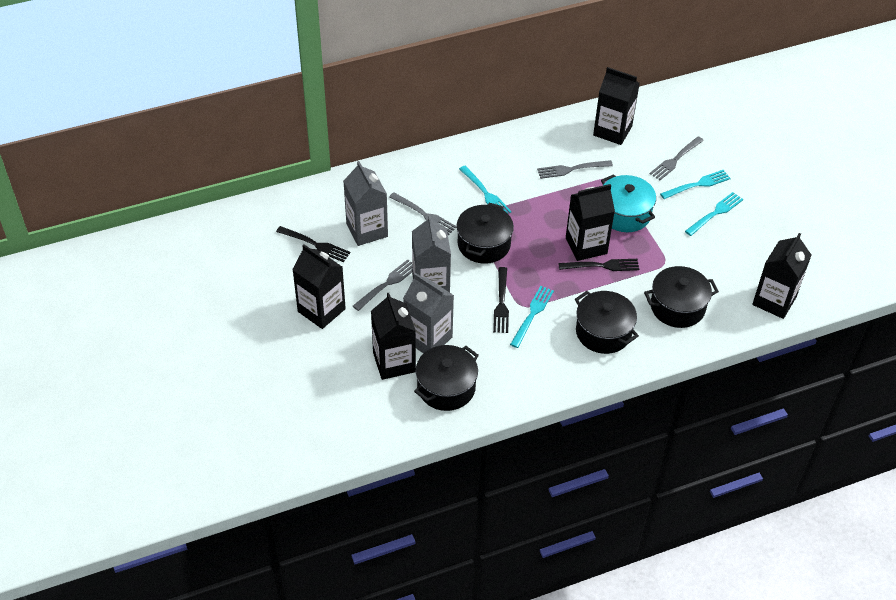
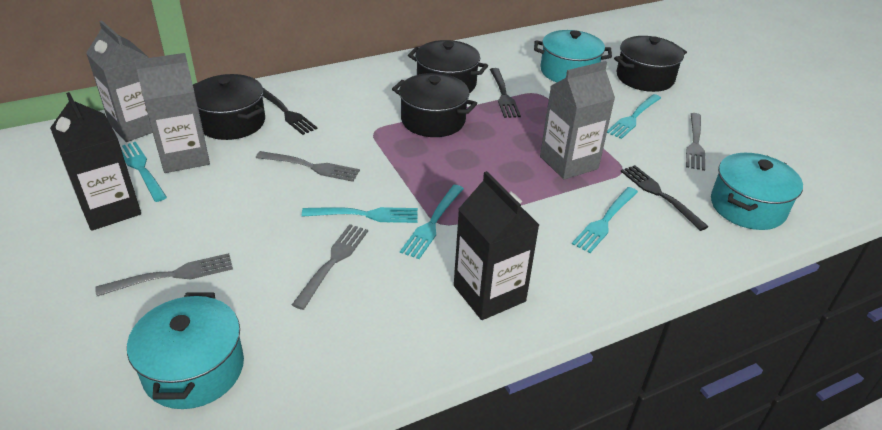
black carton: 5 -> 2
turquoise fork: 4 -> 5
turquoise pot: 1 -> 3

